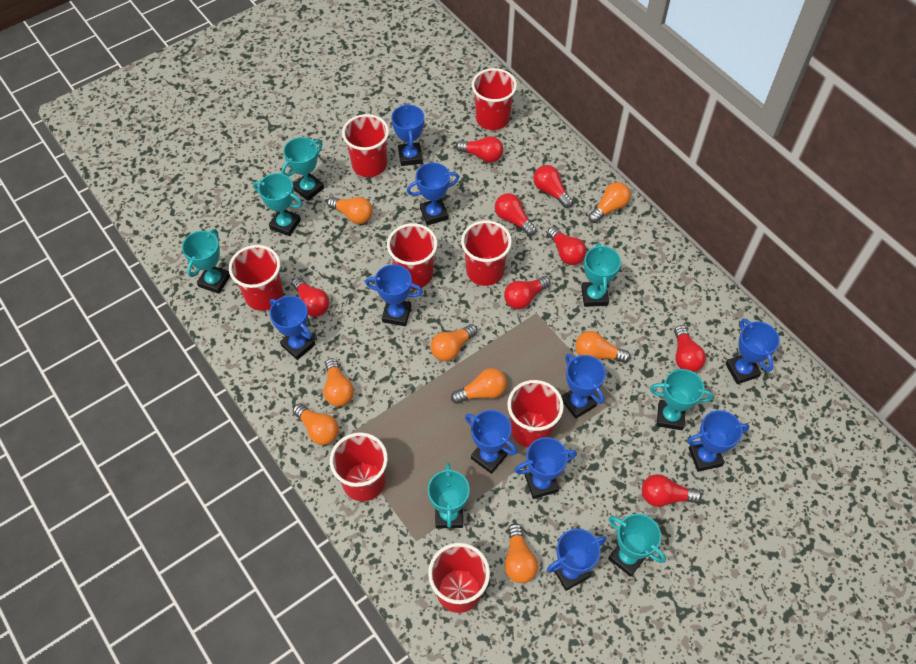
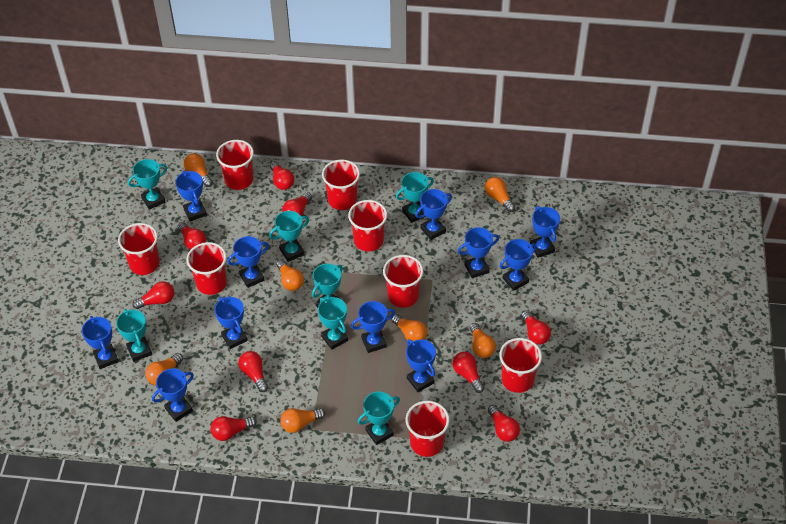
blue trophy: 10 -> 11
orange light bulb: 8 -> 7
red light bulb: 8 -> 9

